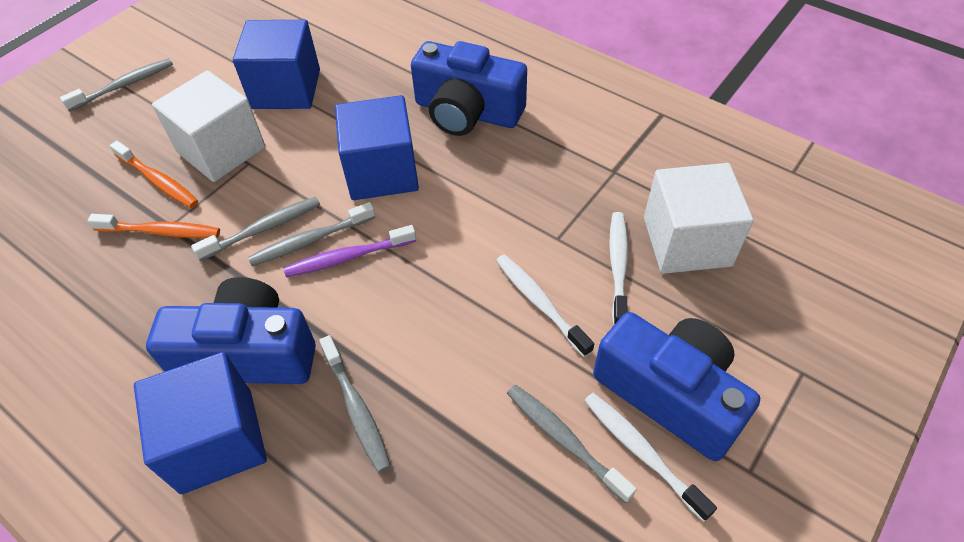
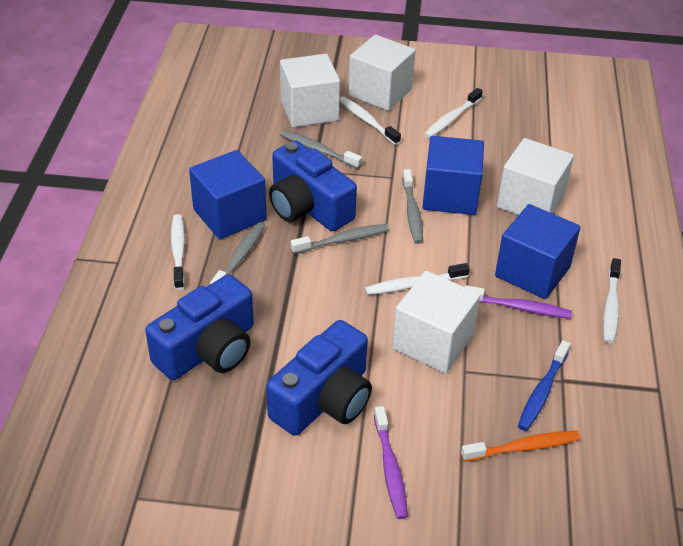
blue toothbrush: 0 -> 1
grey toothbrush: 5 -> 4
orange toothbrush: 2 -> 1
purple toothbrush: 1 -> 2
white cube: 2 -> 4
white toothbrush: 3 -> 5

